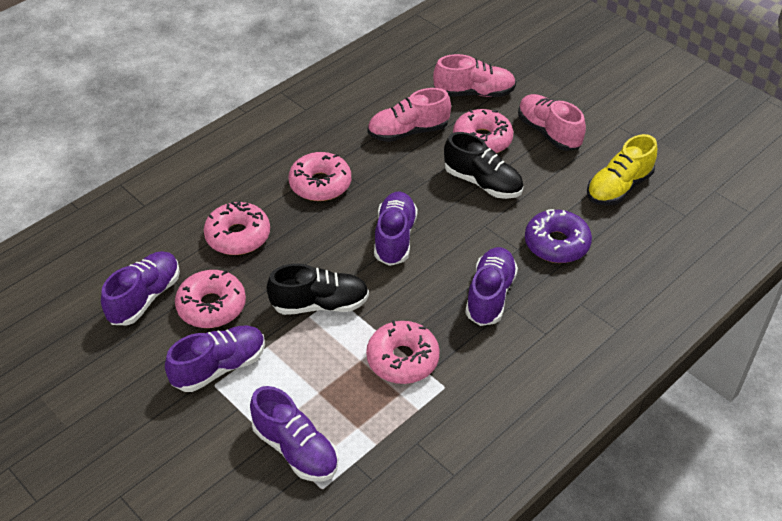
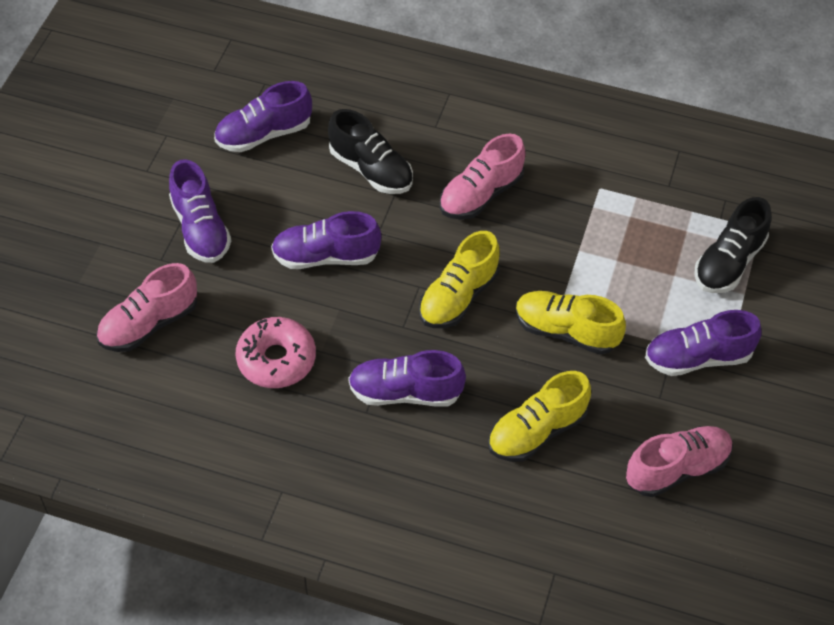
pink donut: 5 -> 1
purple donut: 1 -> 0
yellow shoe: 1 -> 3

